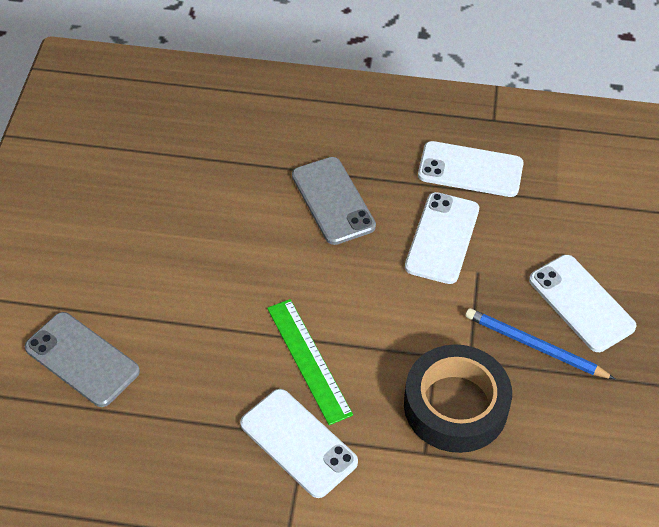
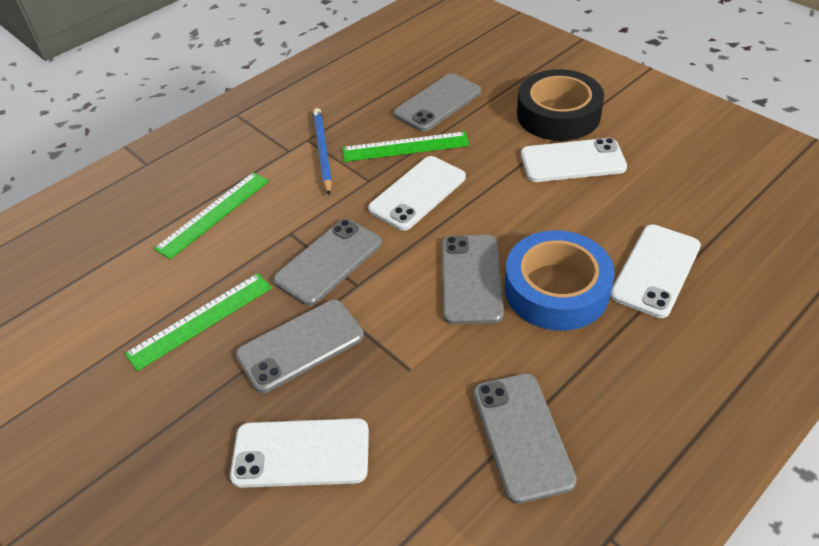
blue tape: 0 -> 1
green ruler: 1 -> 3
grey phone: 2 -> 5

